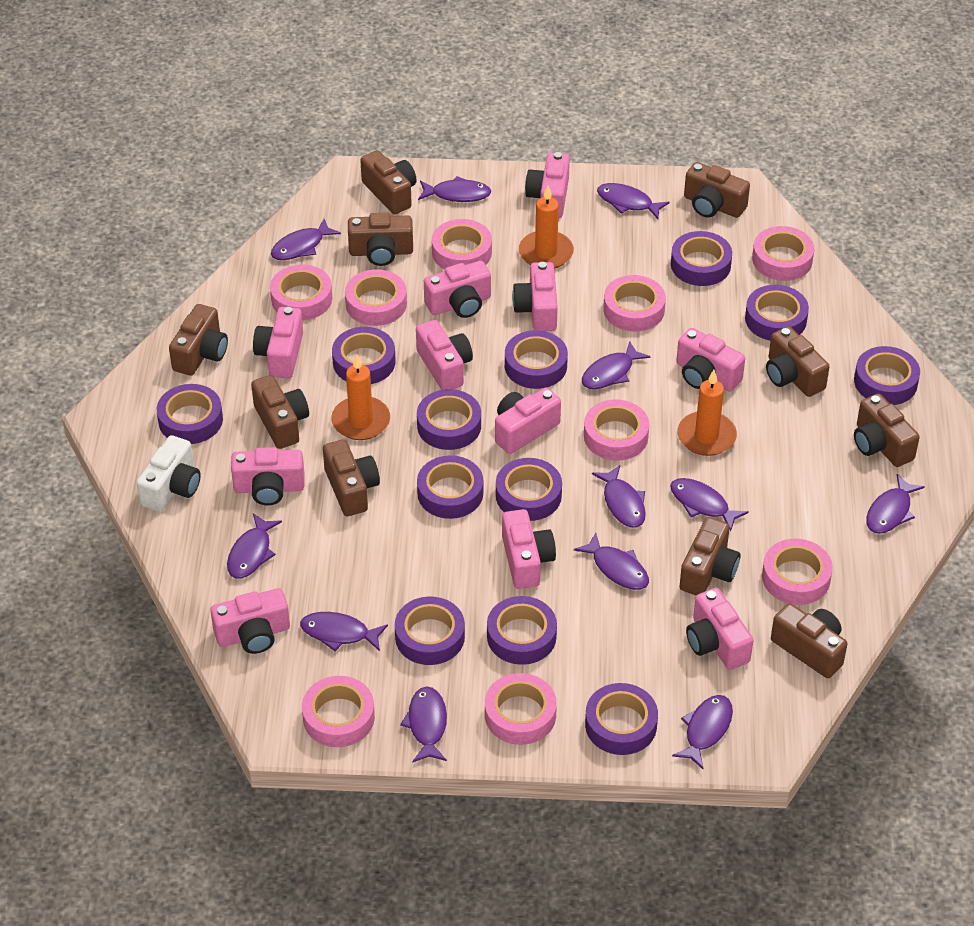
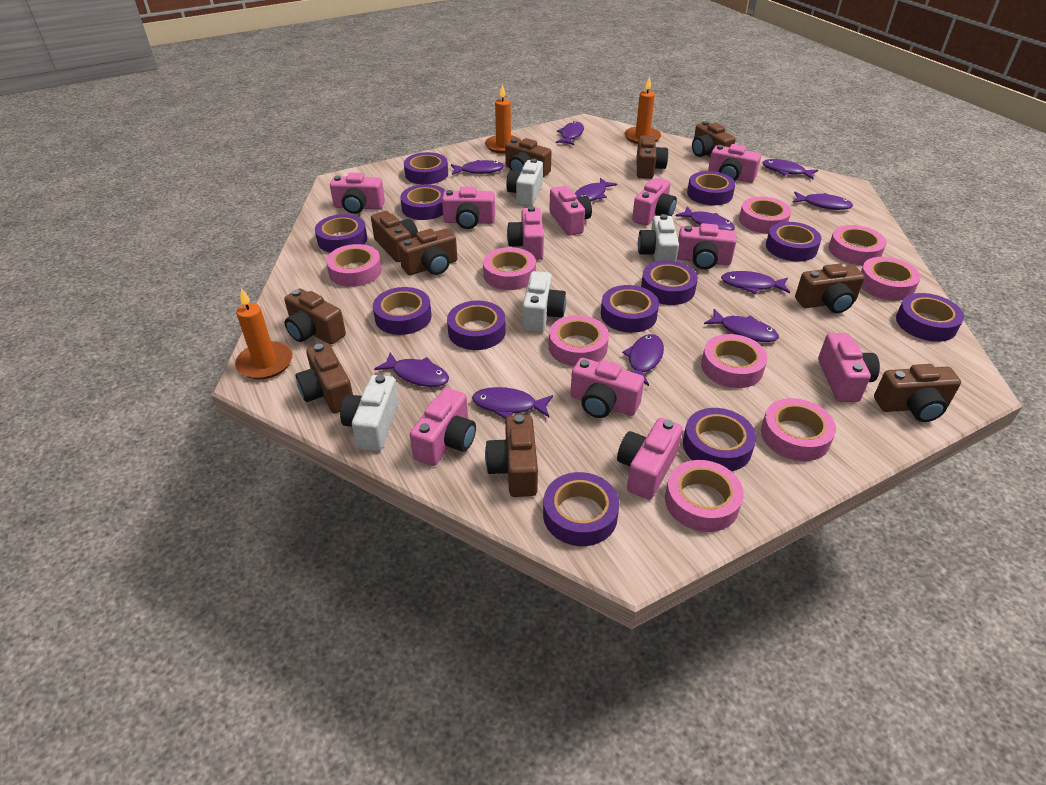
purple fish: 12 -> 11
white camera: 1 -> 4

